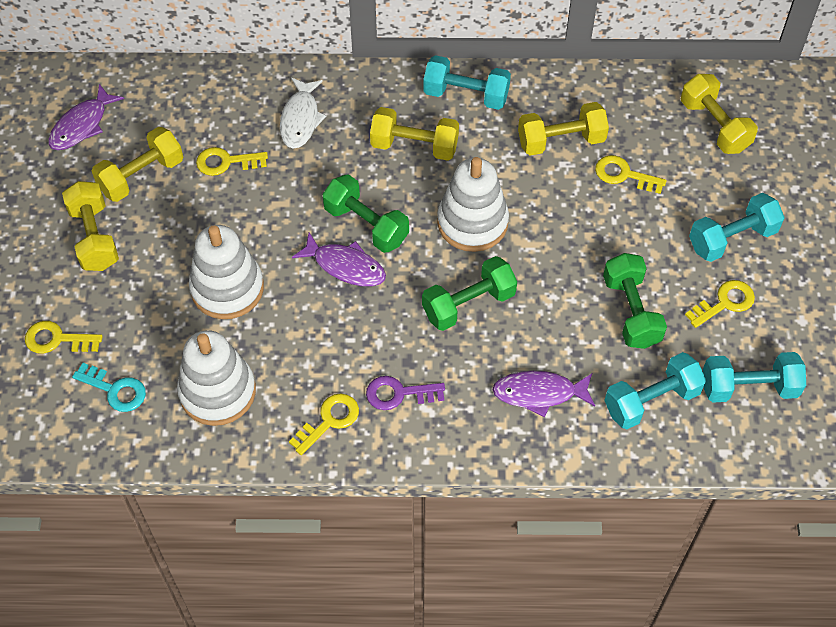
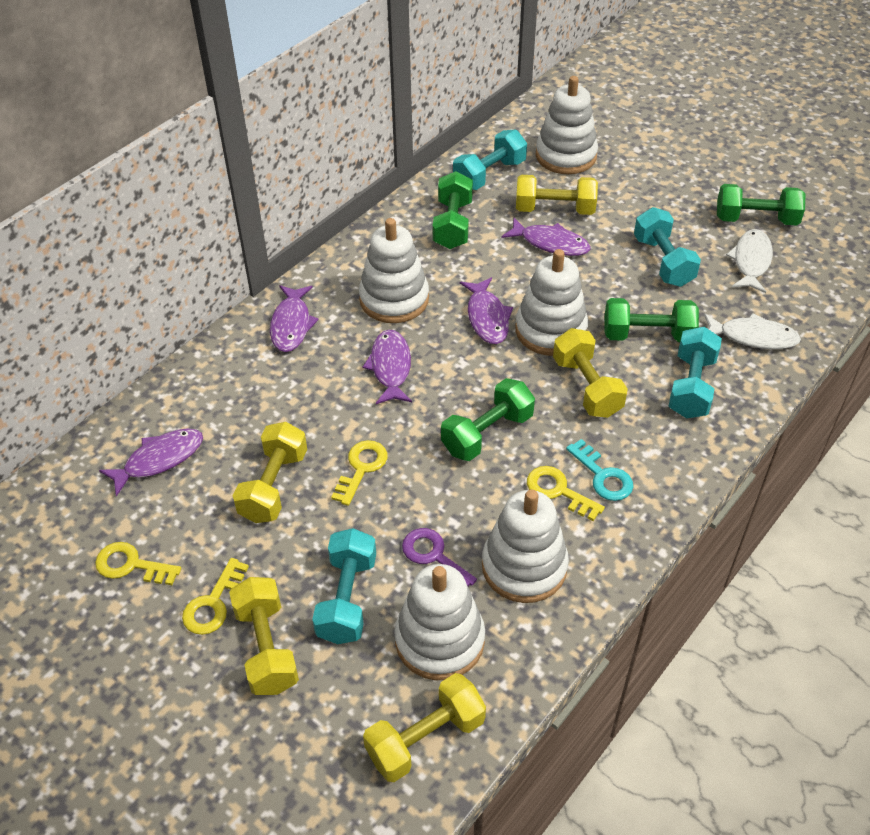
green dumbbell: 3 -> 4
purple fish: 3 -> 5
white fish: 1 -> 2
white stacking toy: 3 -> 5
yellow key: 5 -> 4

